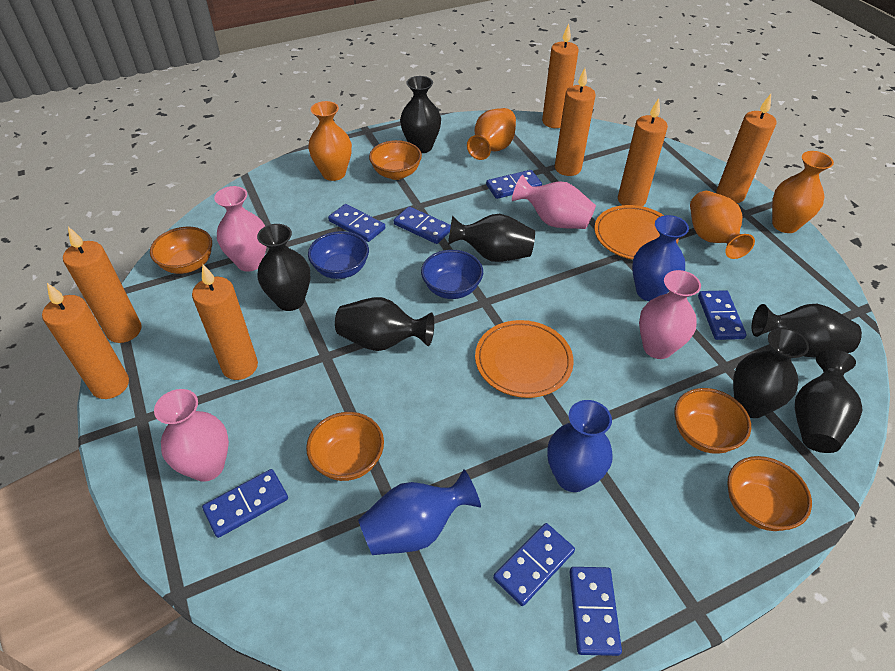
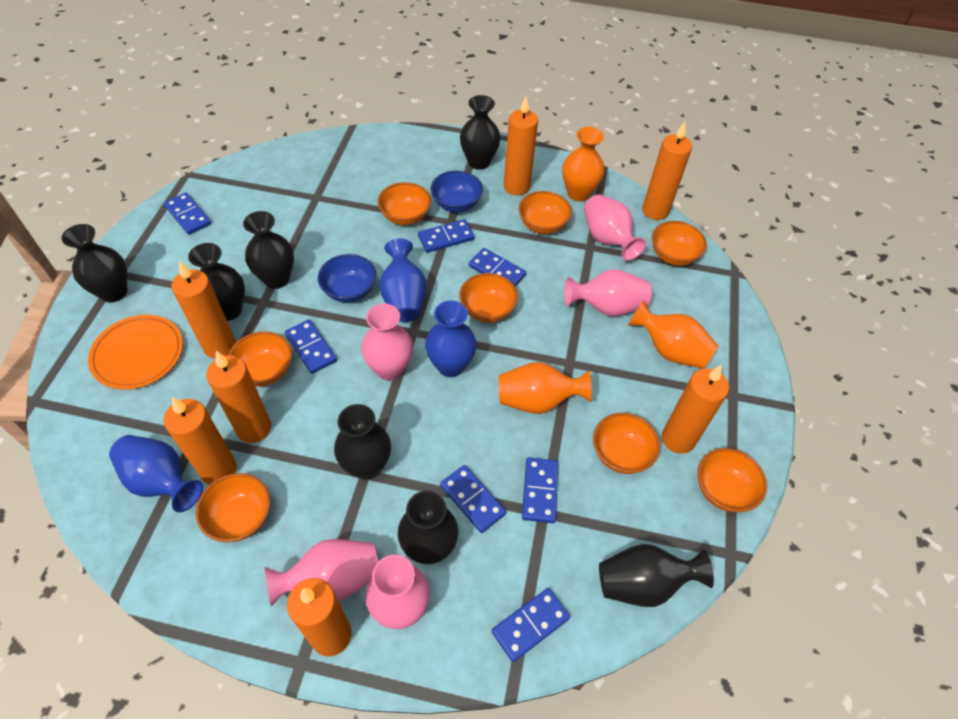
orange bowl: 5 -> 8
orange plate: 2 -> 1
orange vase: 4 -> 3
pink vase: 4 -> 5

